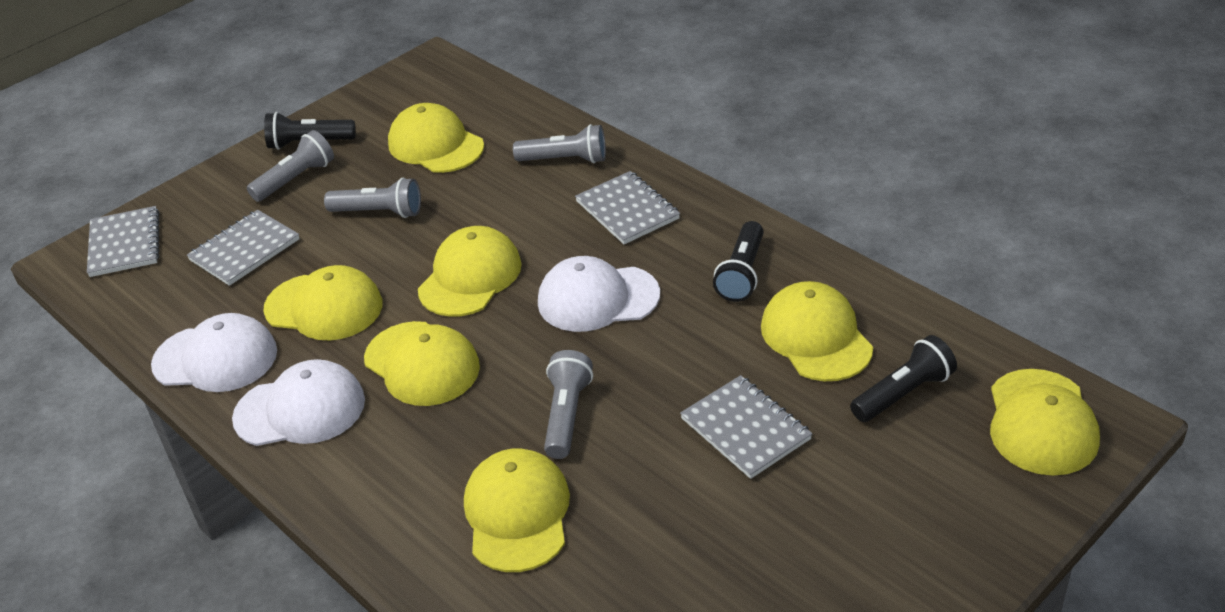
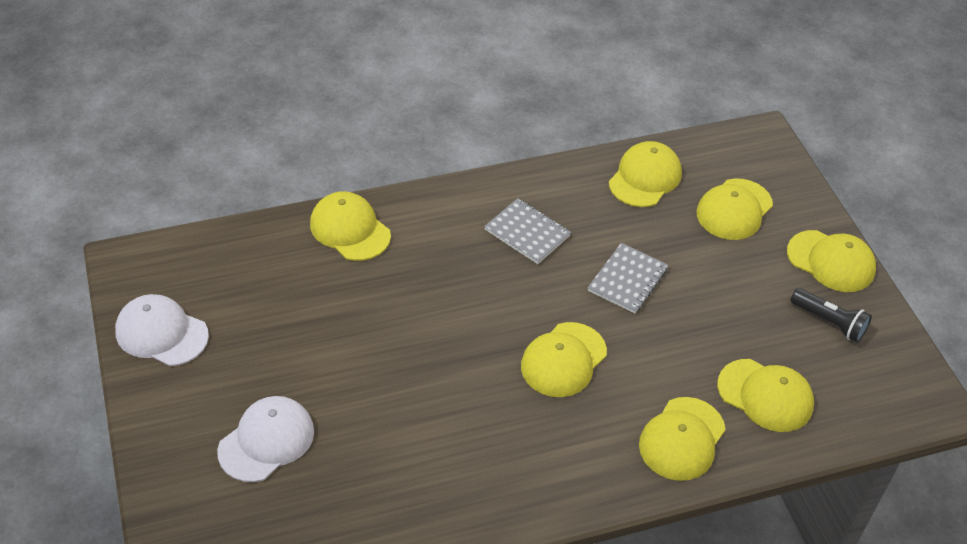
black flashlight: 3 -> 1
grey flashlight: 4 -> 0
grey notebook: 4 -> 2
white cap: 3 -> 2

